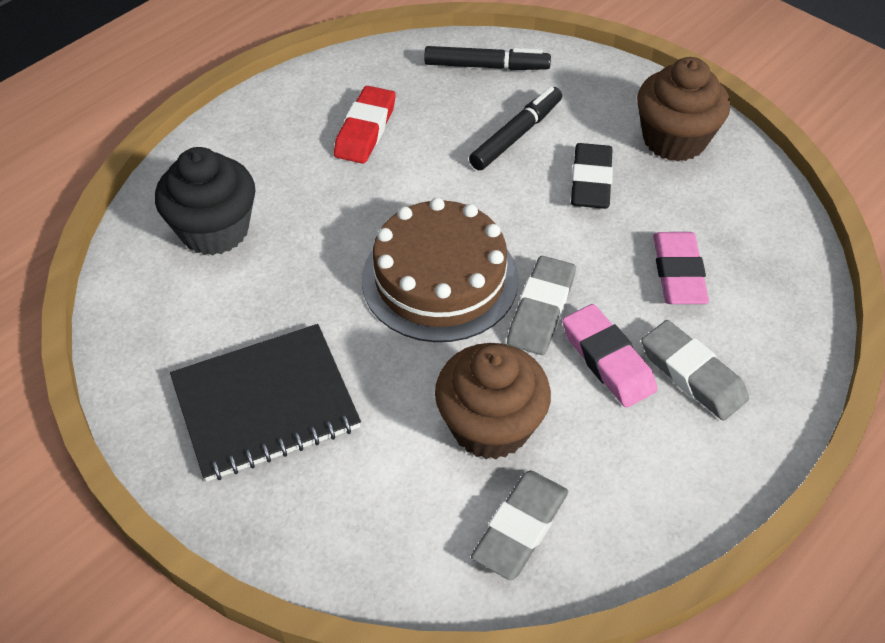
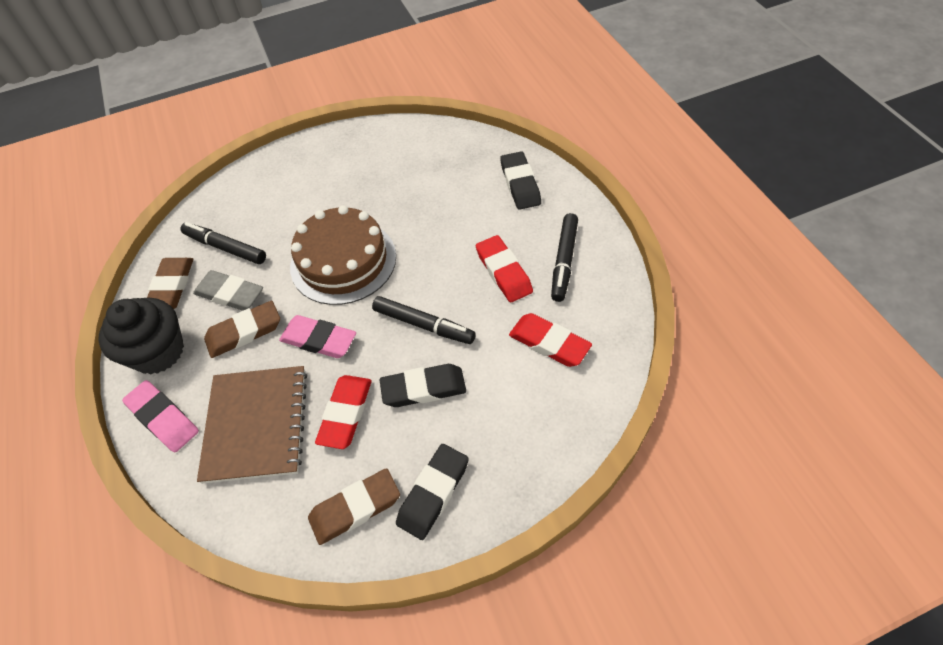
black eraser: 1 -> 3
black marker: 2 -> 3
black notebook: 1 -> 0
brown cupcake: 2 -> 0
brown eraser: 0 -> 3
brown notebook: 0 -> 1
grey eraser: 3 -> 1
red eraser: 1 -> 3

